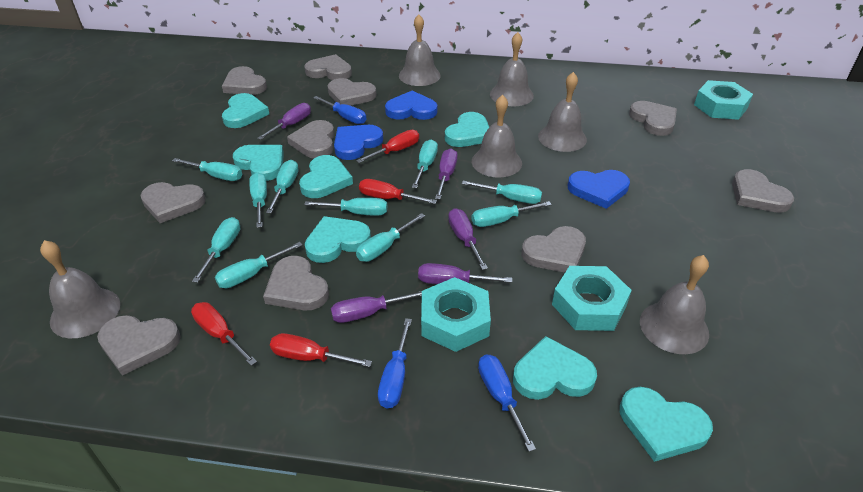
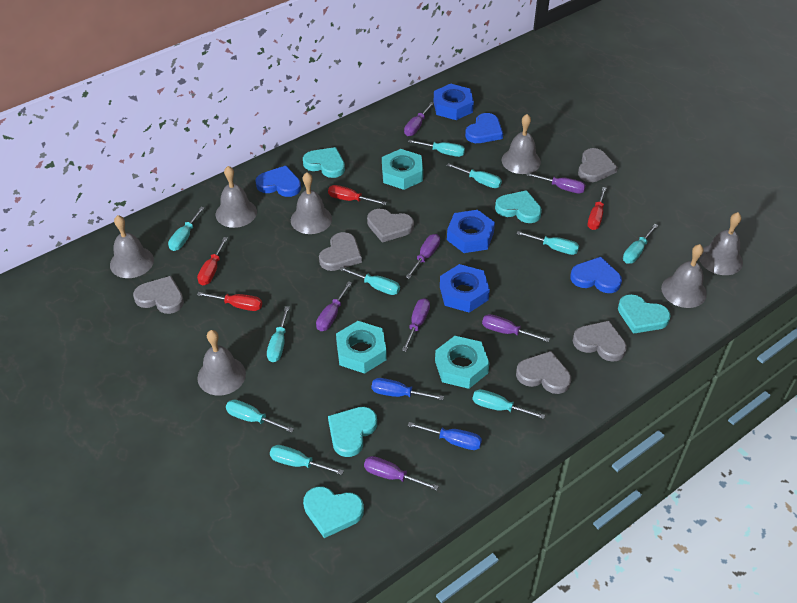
blue nut: 0 -> 3
blue screwdriver: 3 -> 2
grey bell: 6 -> 7
grey heart: 10 -> 6
purple screwdriver: 5 -> 7
turquoise heart: 7 -> 5

